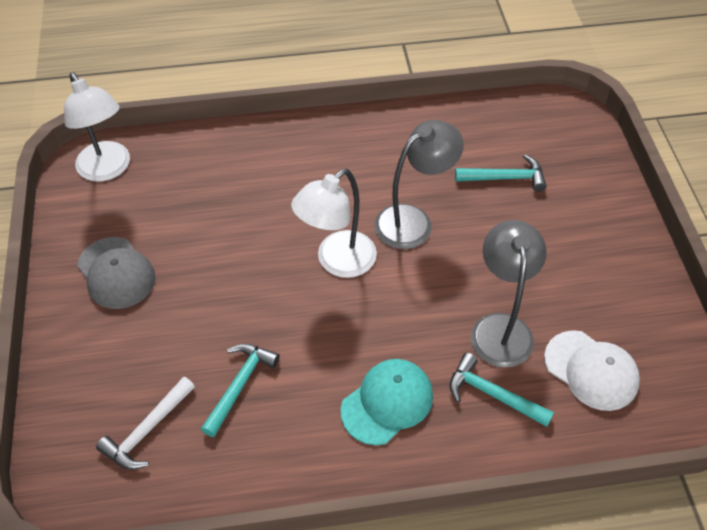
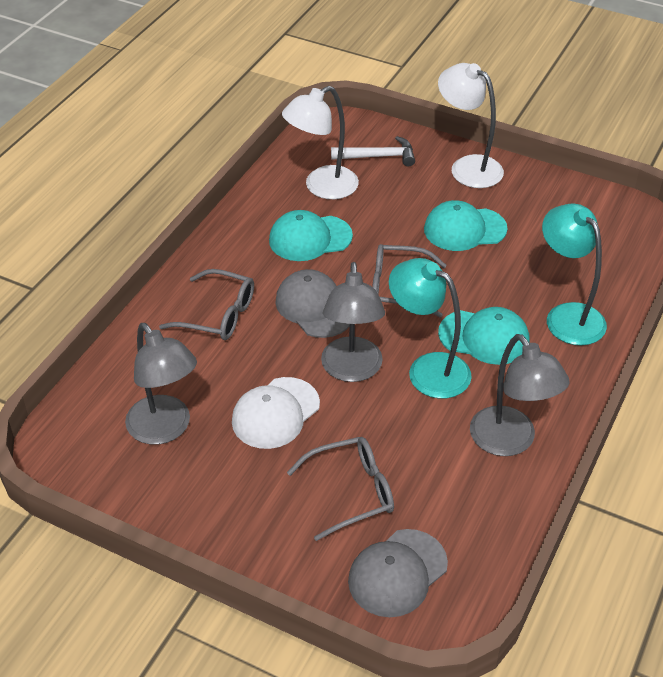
grey cap: 1 -> 2
grey glasses: 0 -> 3
grey lamp: 2 -> 3
turquoise cap: 1 -> 3
turquoise hammer: 3 -> 0
turquoise lamp: 0 -> 2

